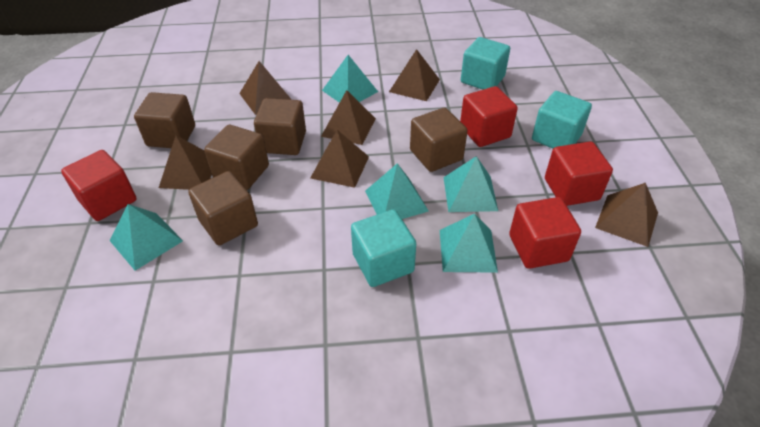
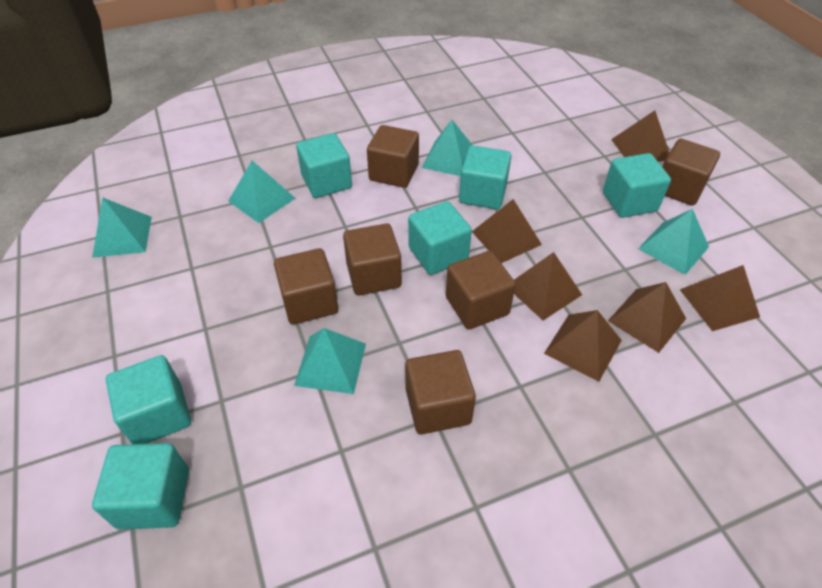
brown cube: 5 -> 6
red cube: 4 -> 0
turquoise cube: 3 -> 6

